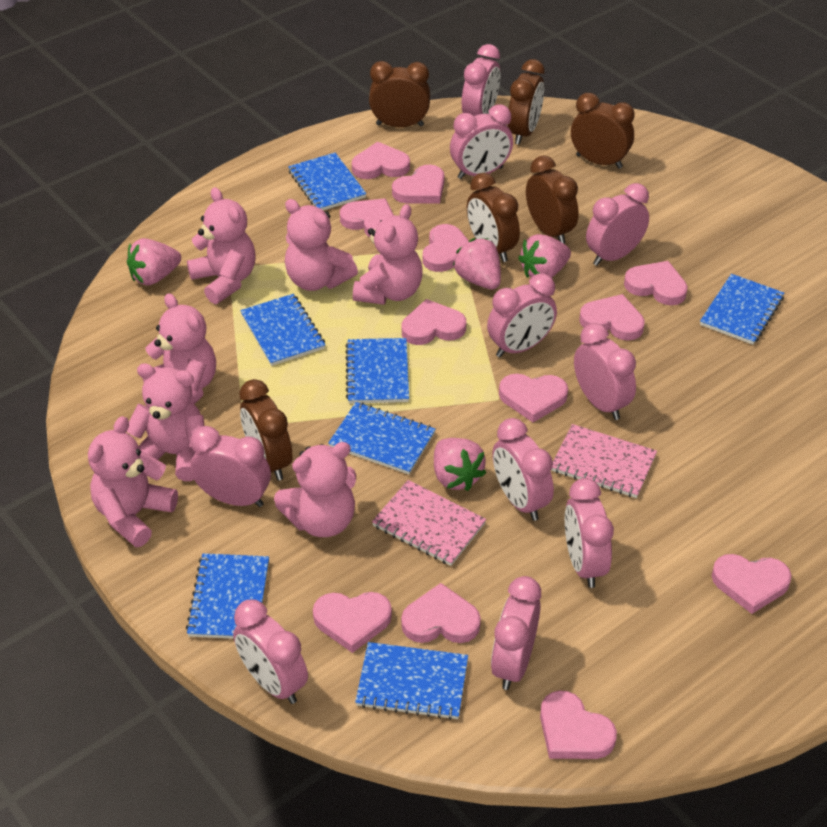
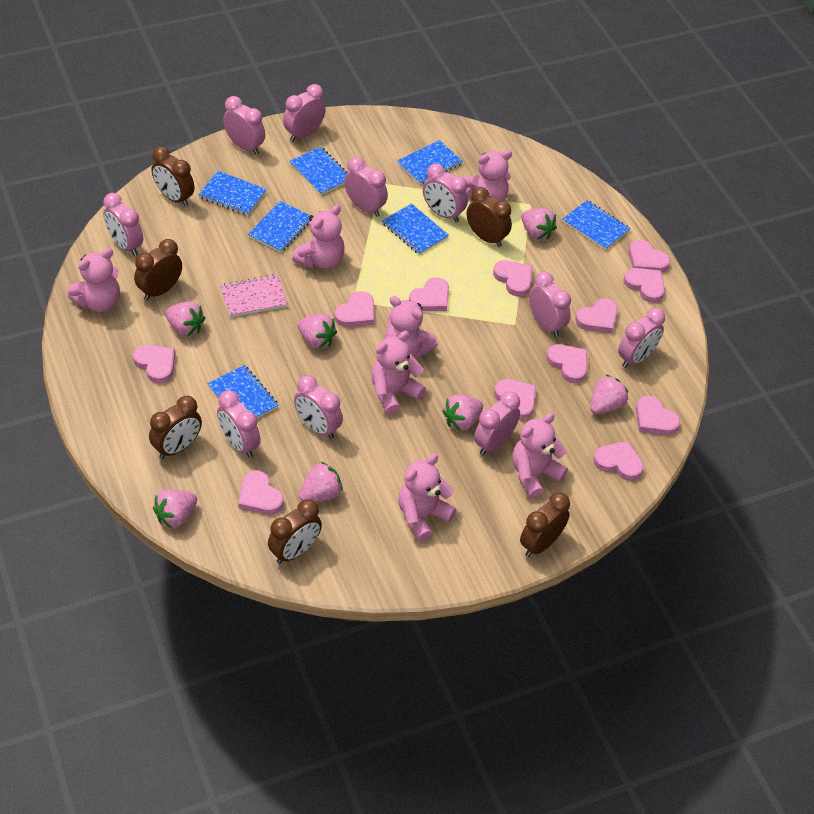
pink notebook: 2 -> 1
pink strawberry: 4 -> 7

